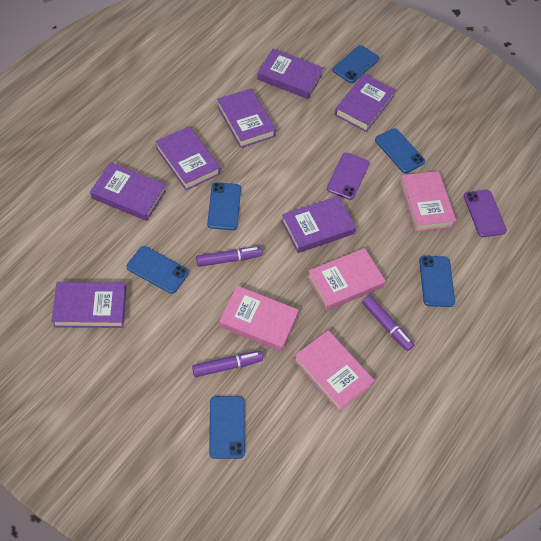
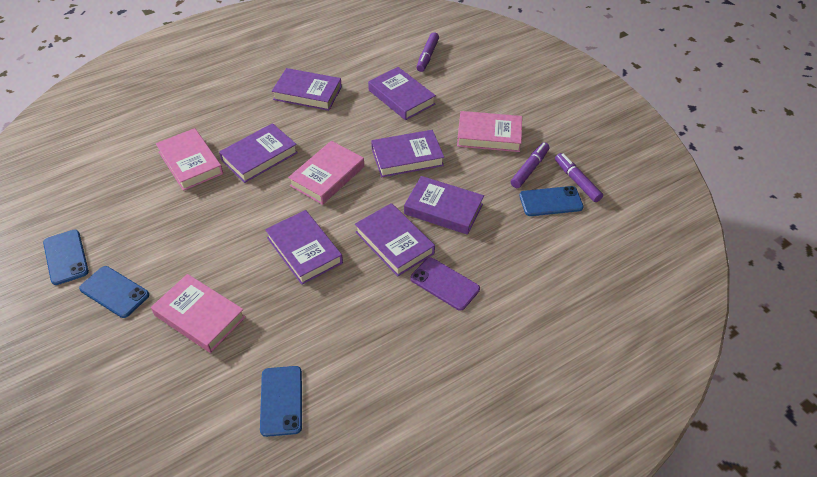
blue phone: 6 -> 4
purple phone: 2 -> 1

